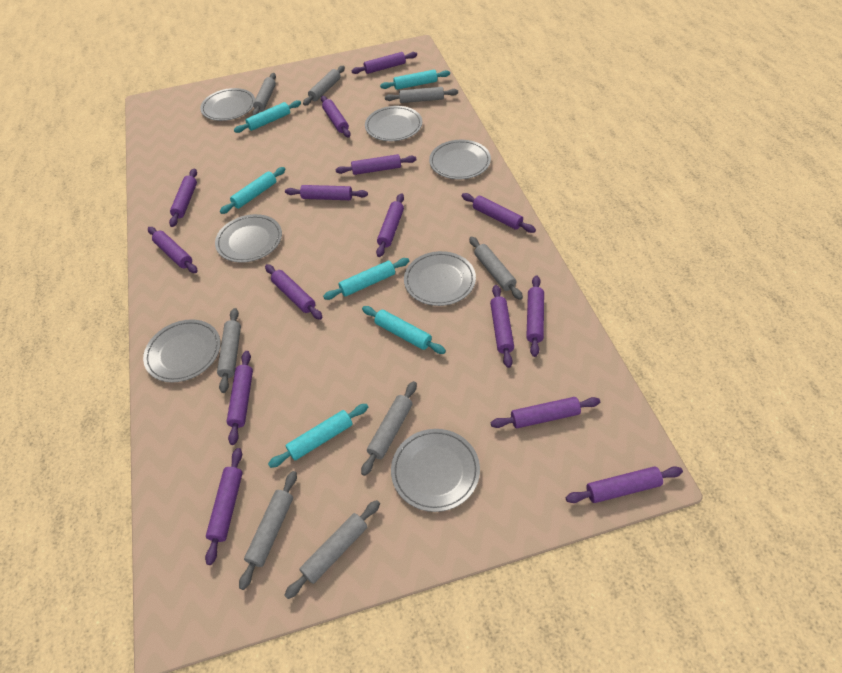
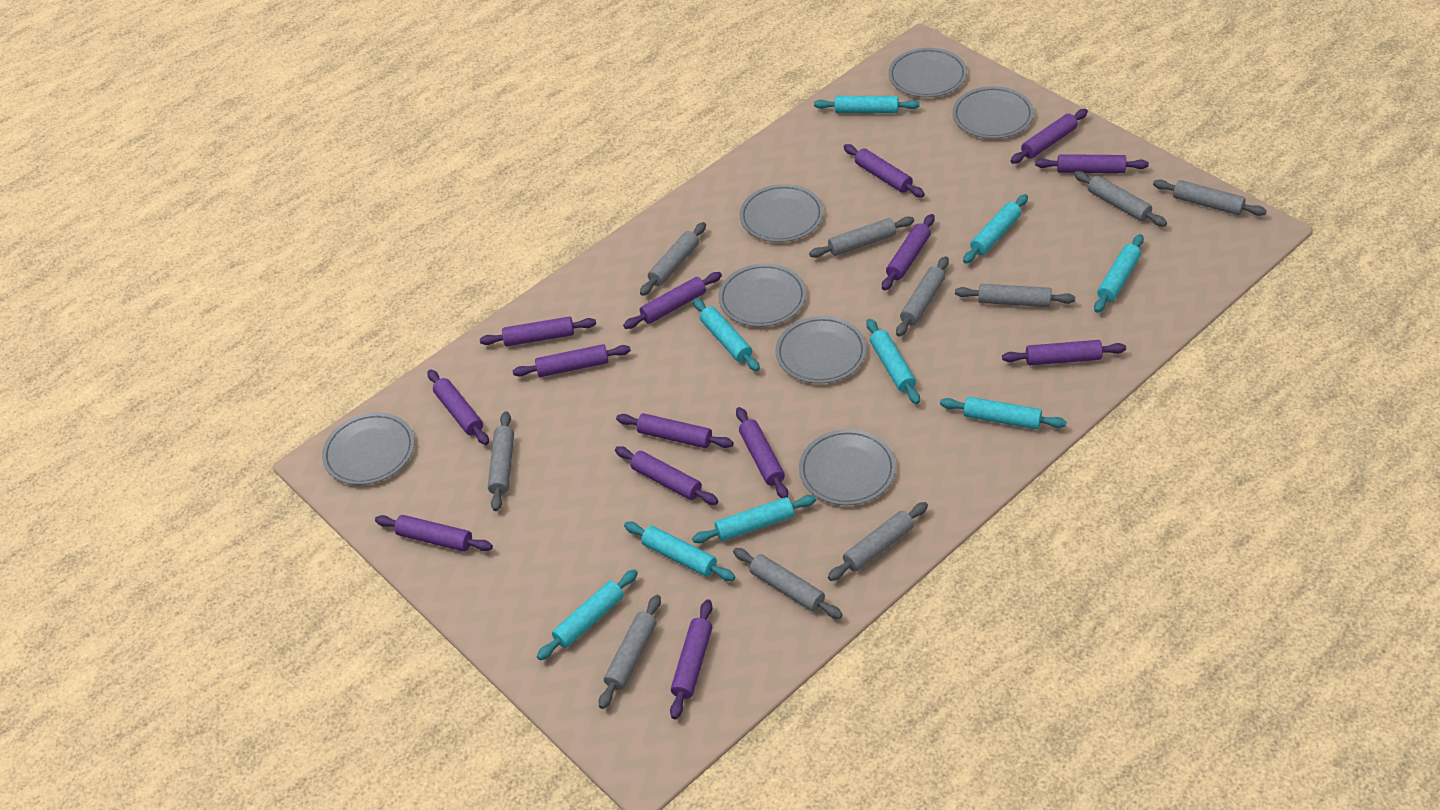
grey rolling pin: 8 -> 10
purple rolling pin: 15 -> 14
turquoise rolling pin: 6 -> 9

